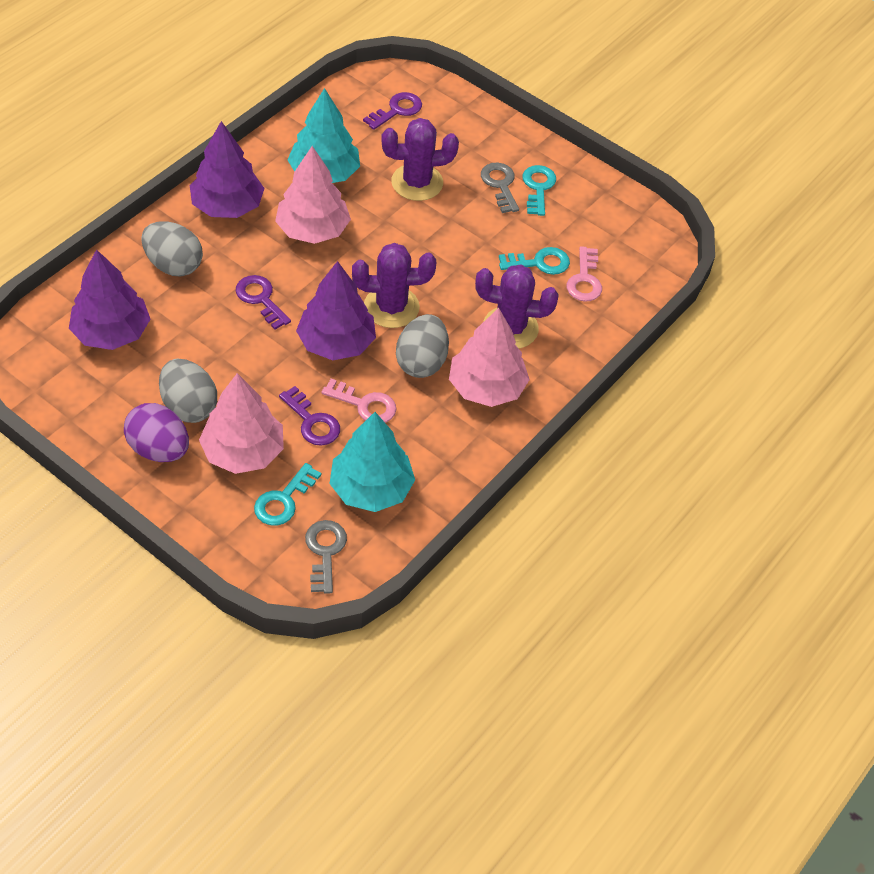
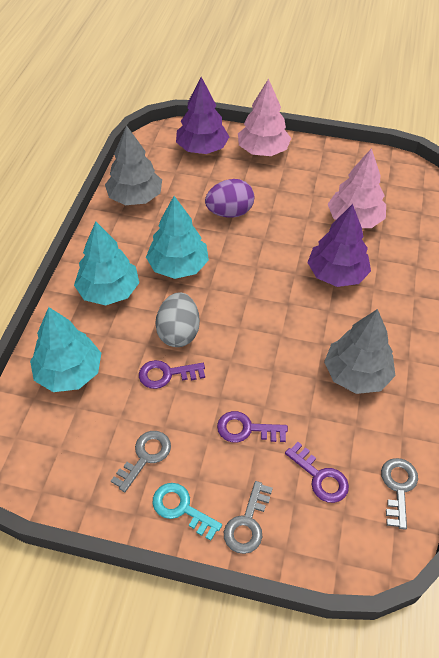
grey egg: 3 -> 1
grey key: 2 -> 3
grey tree: 0 -> 2
pink key: 2 -> 0
pink tree: 3 -> 2
purple cactus: 3 -> 0
purple tree: 3 -> 2
turquoise key: 3 -> 1
turquoise tree: 2 -> 3

